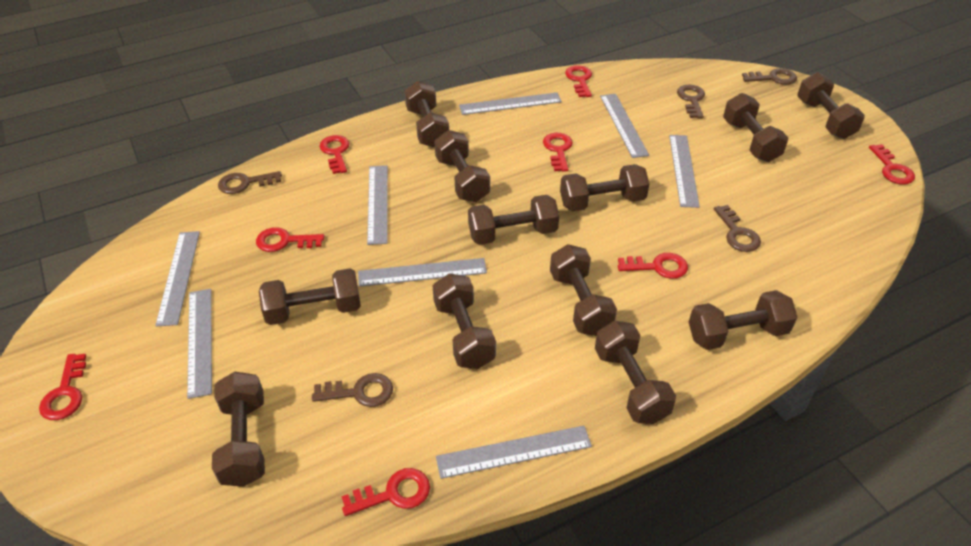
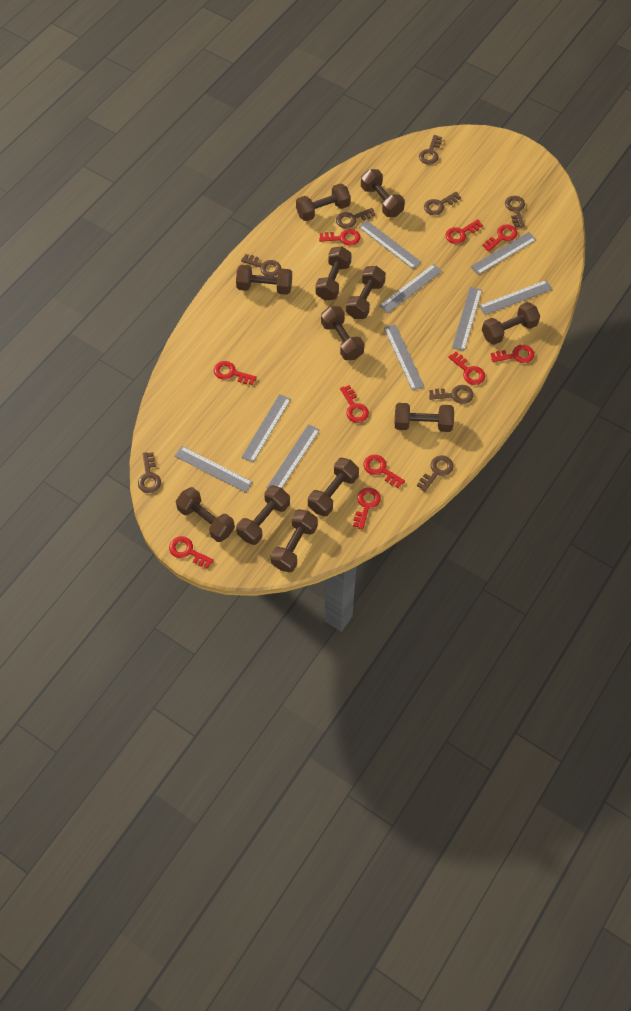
brown key: 5 -> 8
grey ruler: 8 -> 9
red key: 8 -> 10

